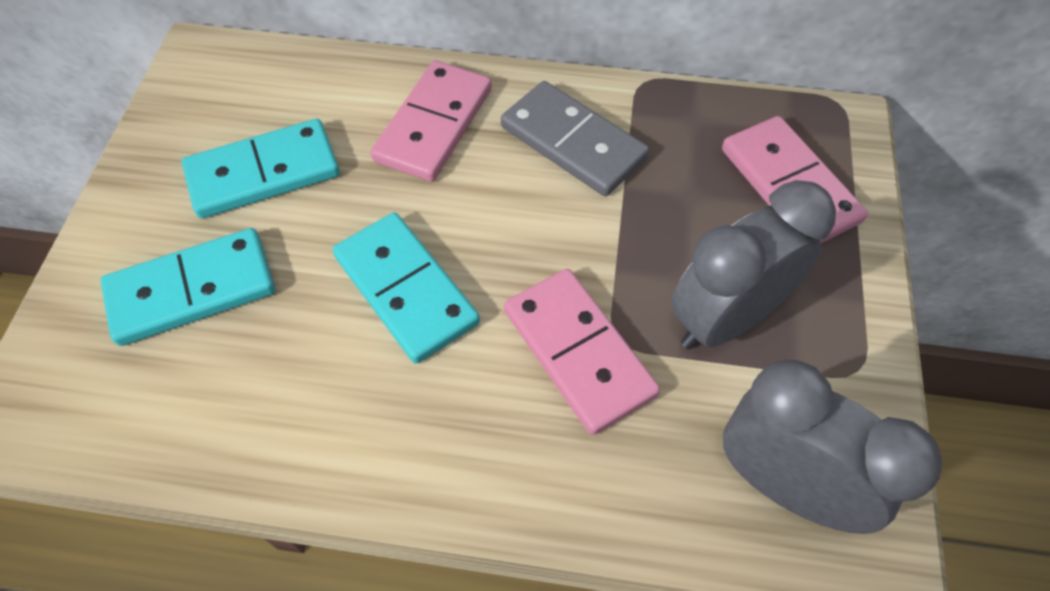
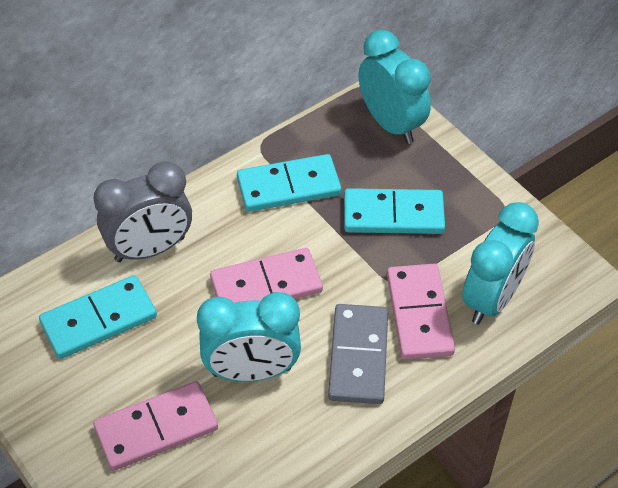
grey clock: 2 -> 1
turquoise clock: 0 -> 3

